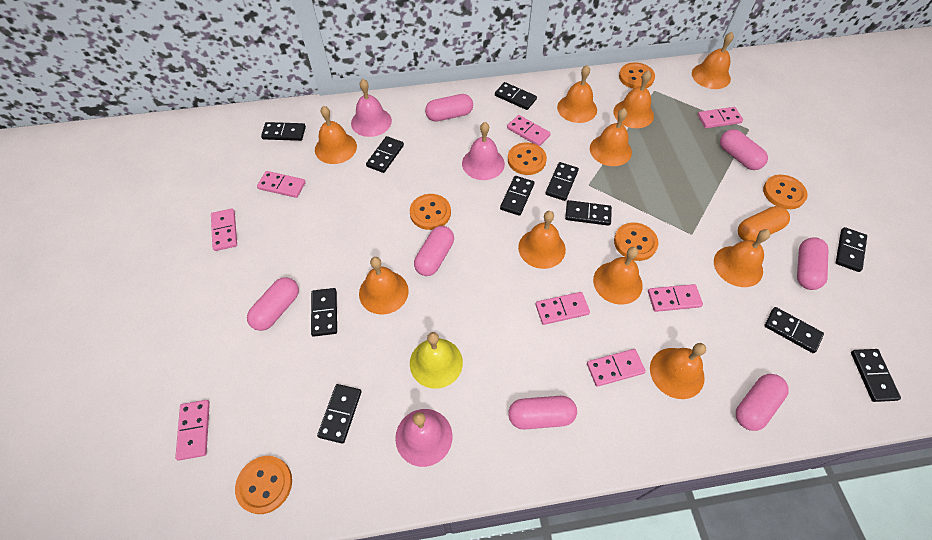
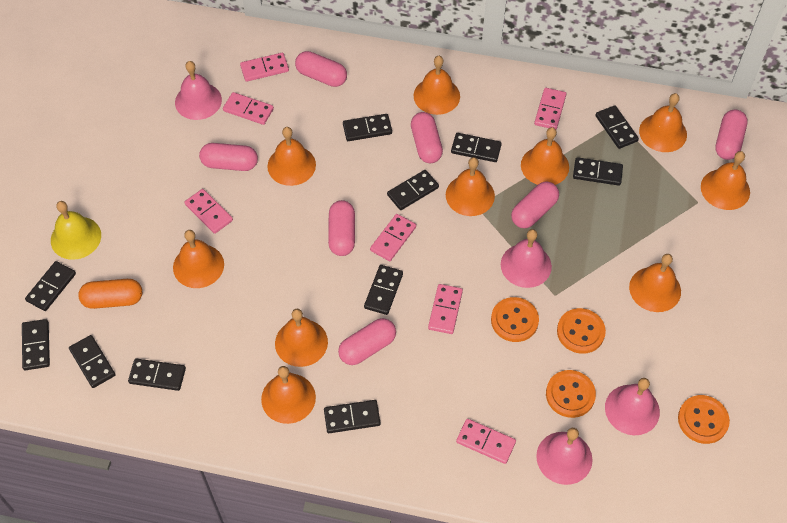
orange button: 6 -> 4
pink bell: 3 -> 4
pink domino: 8 -> 7

